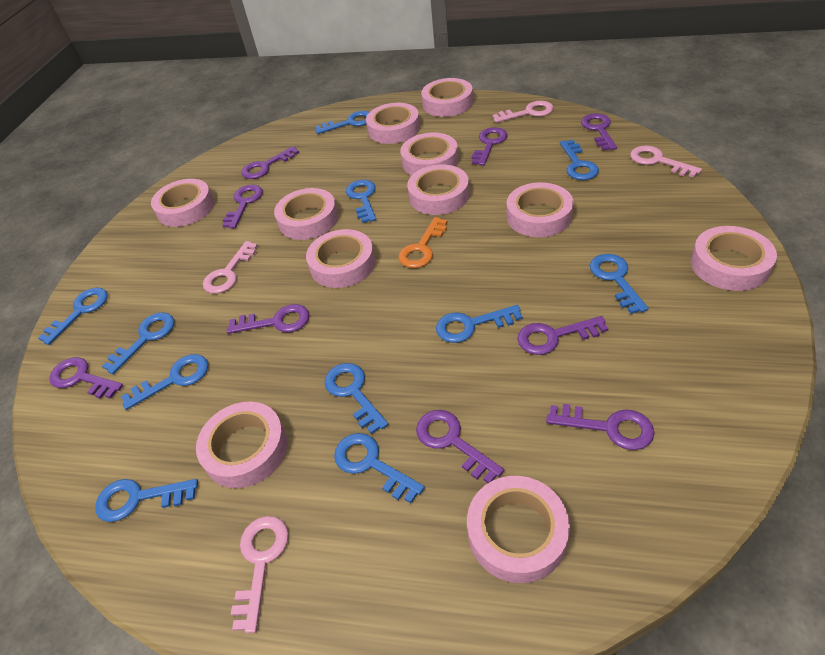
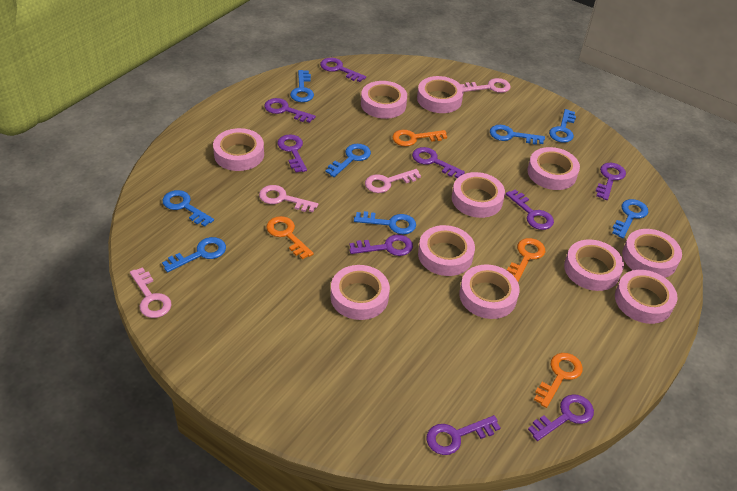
blue key: 11 -> 8
orange key: 1 -> 4

